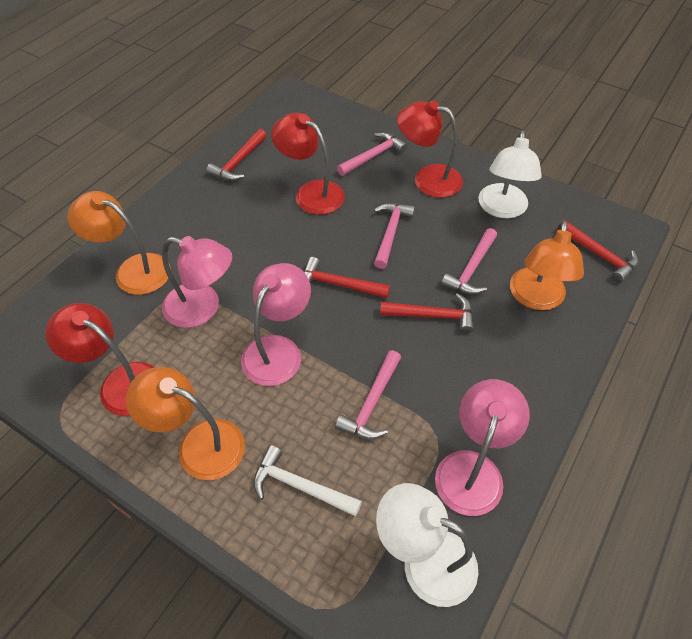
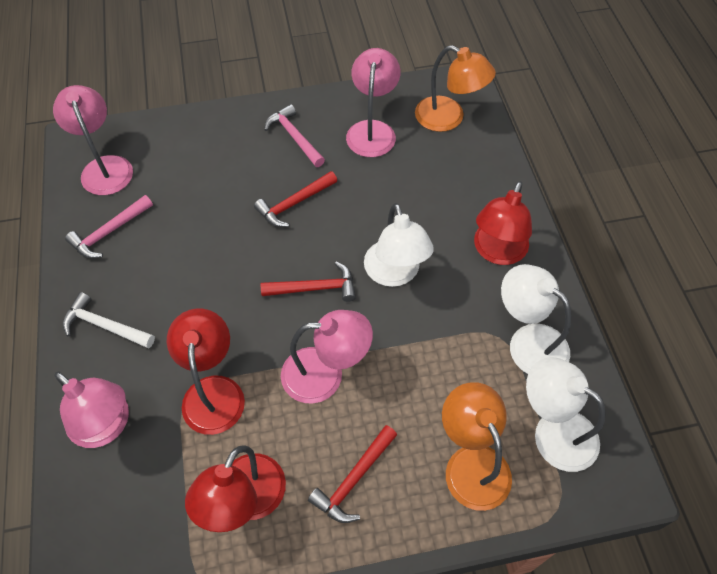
orange lamp: 3 -> 2
pink hammer: 4 -> 2
pink lamp: 3 -> 4
red hammer: 4 -> 3
white lamp: 2 -> 3

